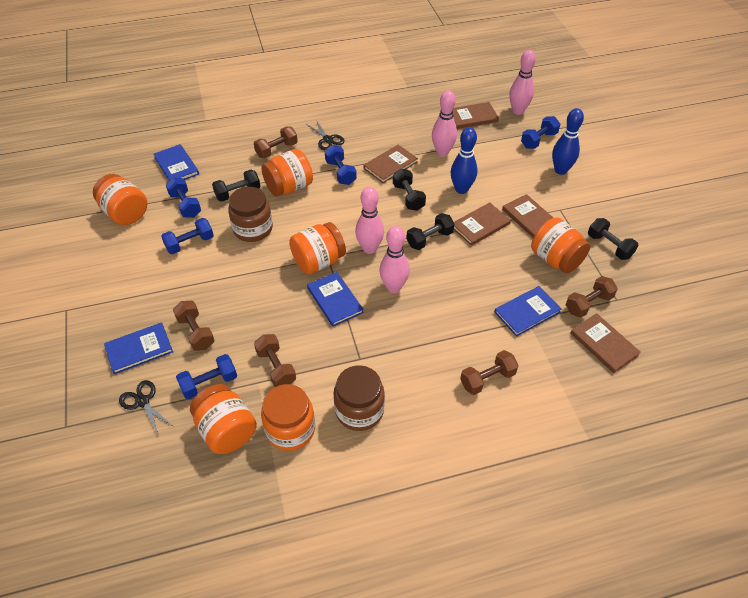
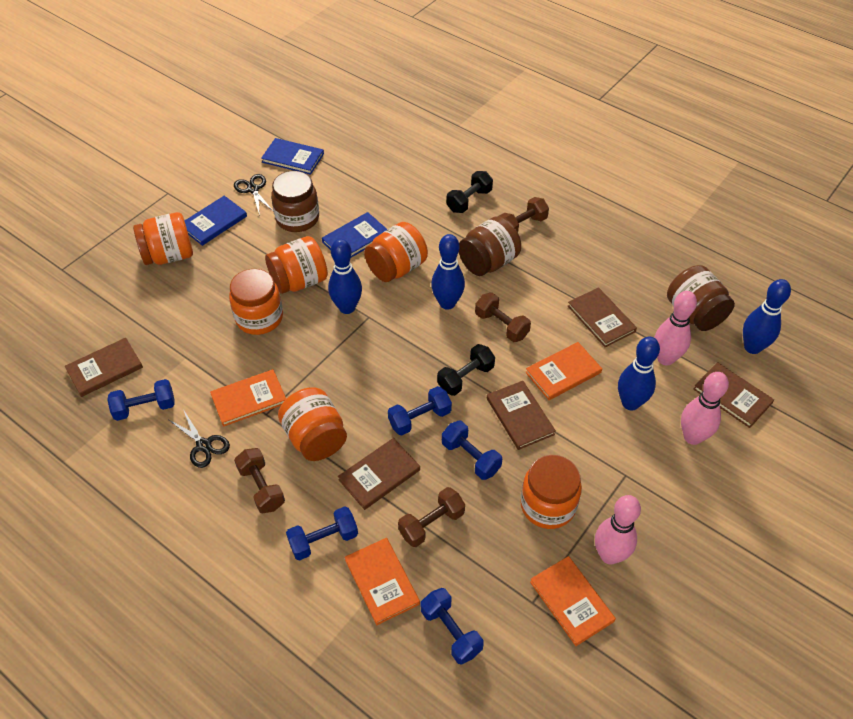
black dumbbell: 4 -> 2
blue book: 4 -> 3
blue bowling pin: 2 -> 4
brown dumbbell: 5 -> 4
brown jar: 2 -> 3
orange book: 0 -> 4
pink bowling pin: 4 -> 3

